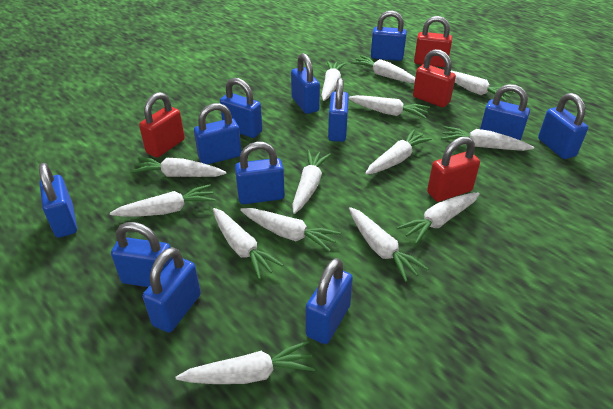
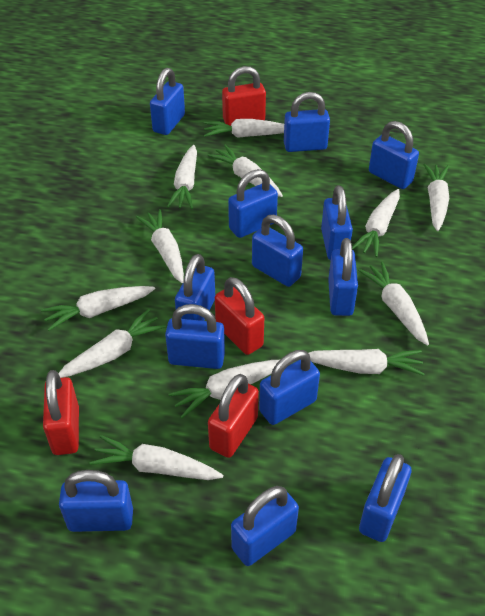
blue padlock: 12 -> 13
white carrot: 14 -> 12

